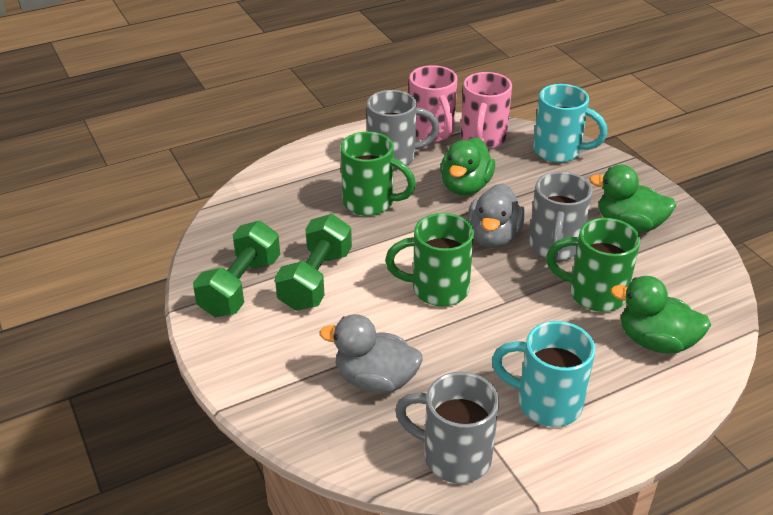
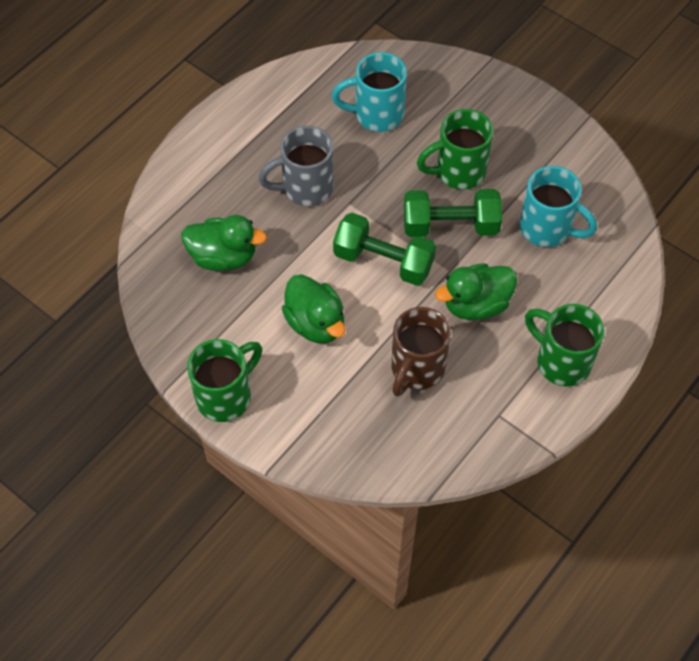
brown mug: 0 -> 1
grey duck: 2 -> 0
grey mug: 3 -> 1
pink mug: 2 -> 0

